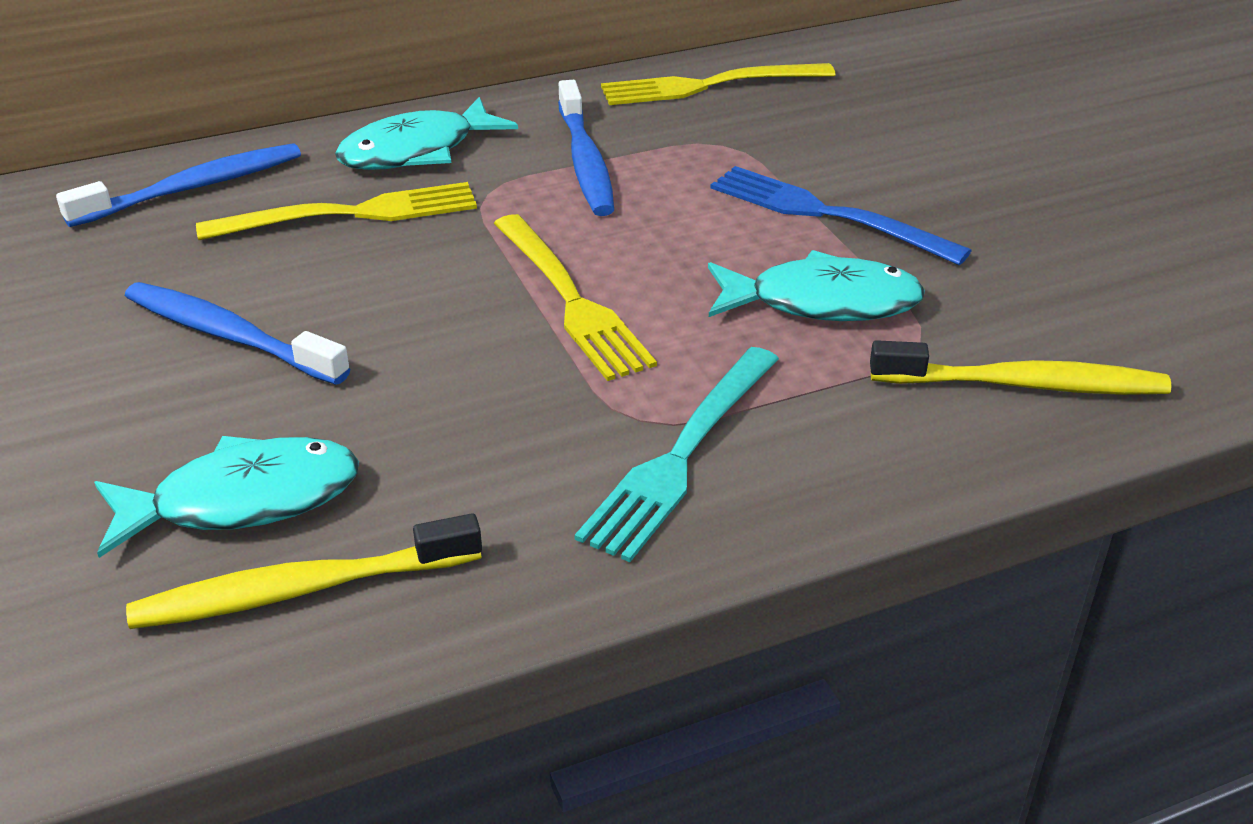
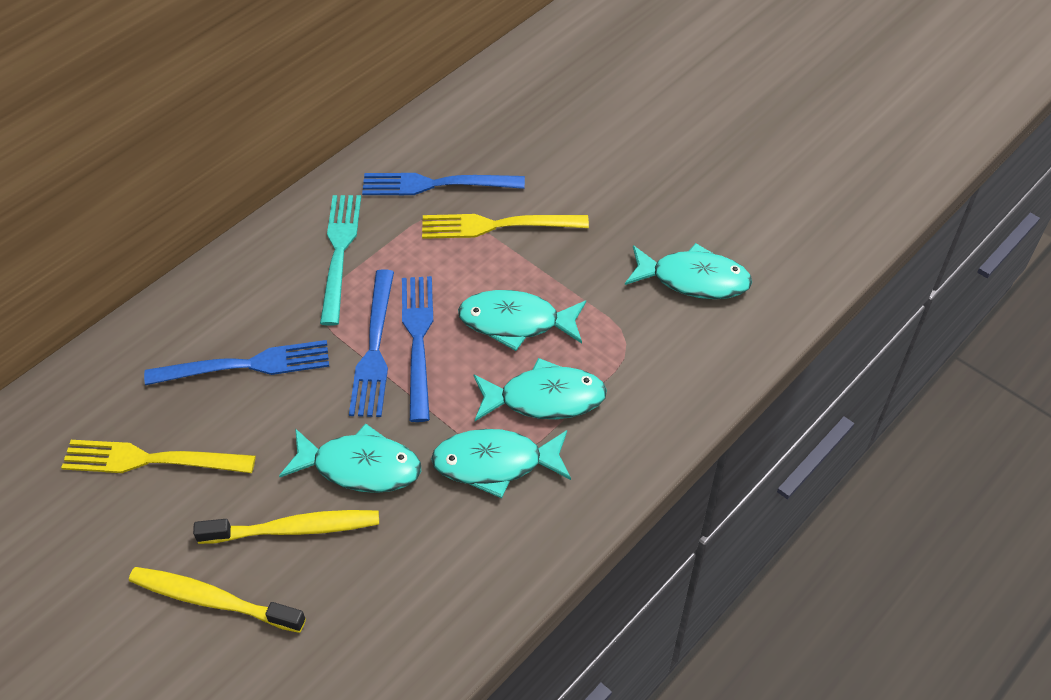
blue fork: 1 -> 4
blue toothbrush: 3 -> 0
turquoise fish: 3 -> 5
yellow fork: 3 -> 2

